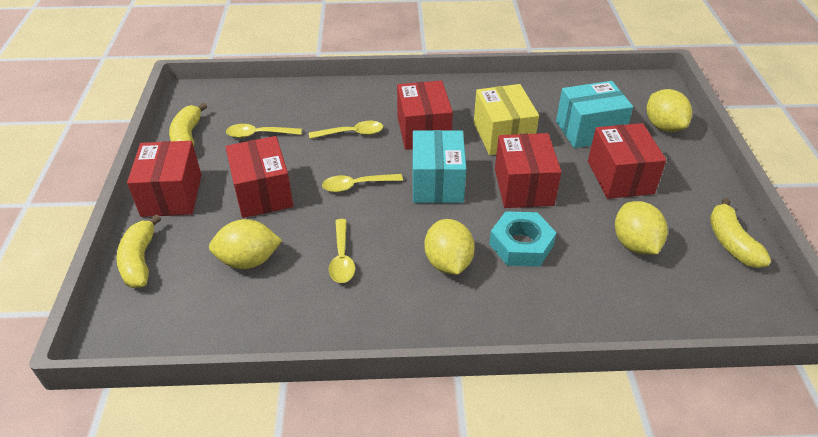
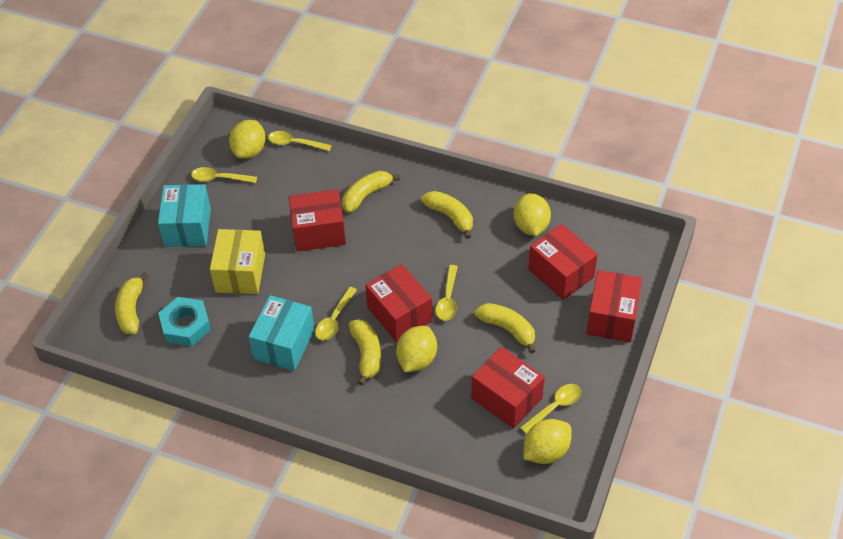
yellow banana: 3 -> 5
yellow spoon: 4 -> 5

